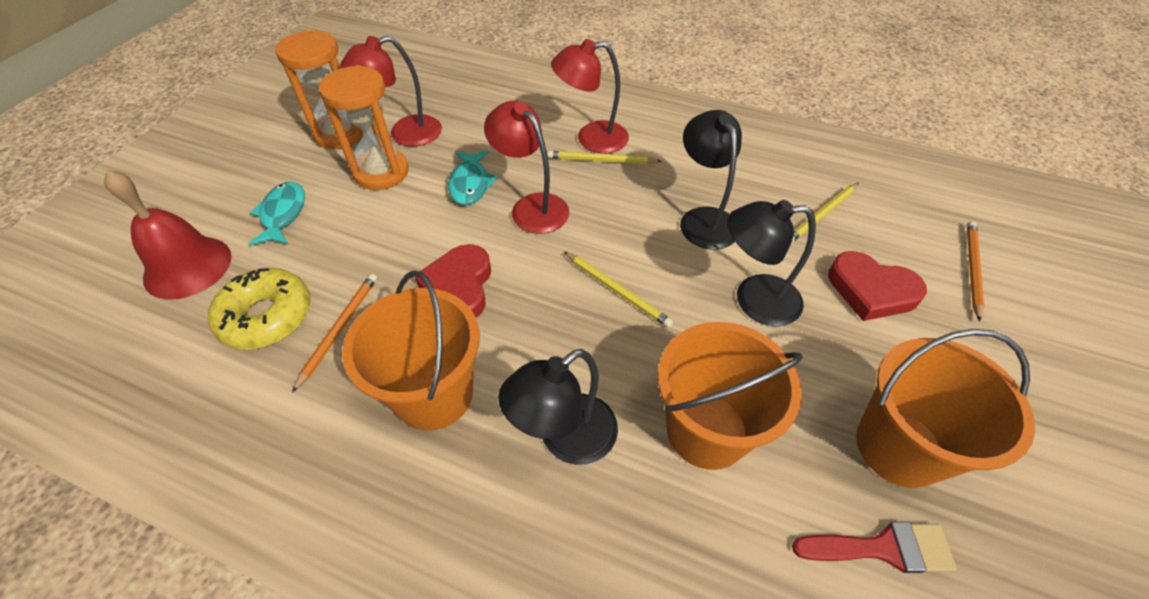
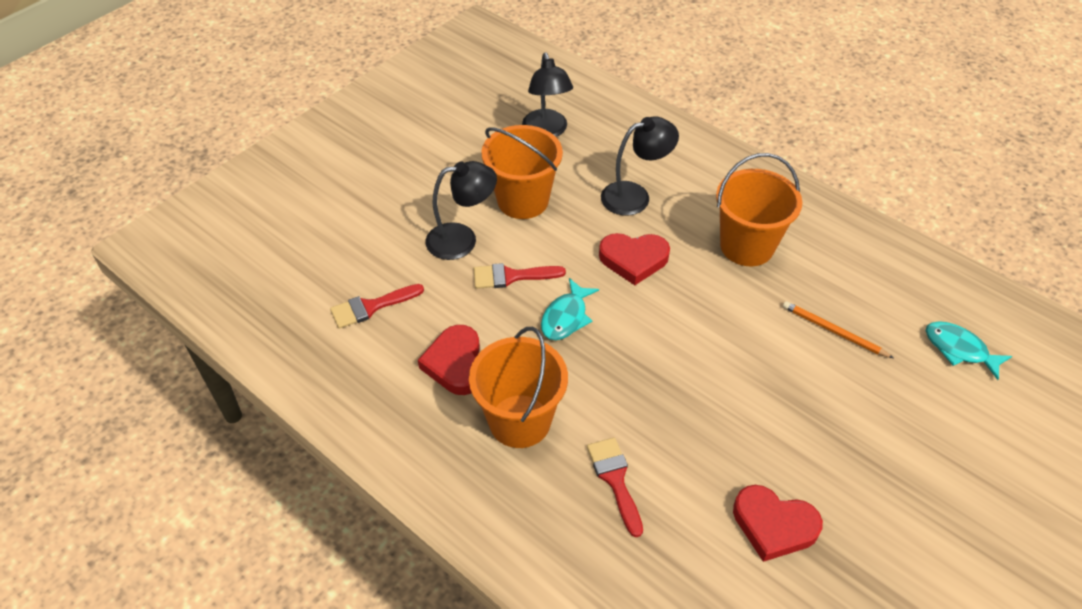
orange hourglass: 2 -> 0
orange pencil: 2 -> 1
red bell: 1 -> 0
red brush: 1 -> 3
red heart: 2 -> 3
red lamp: 3 -> 0
yellow donut: 1 -> 0
yellow pencil: 3 -> 0

